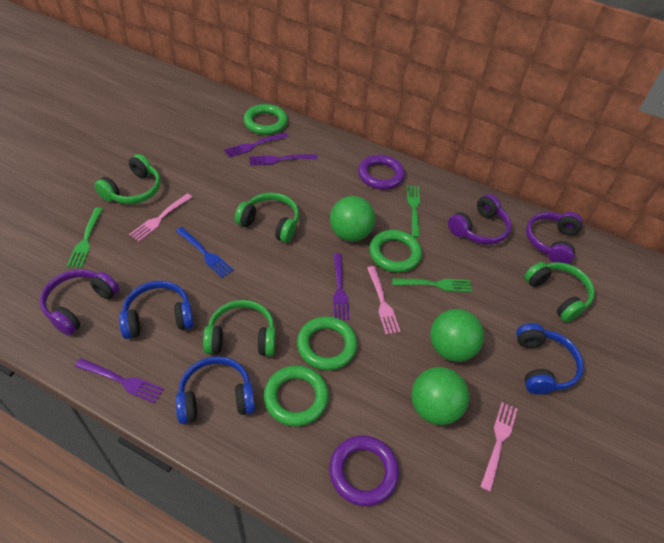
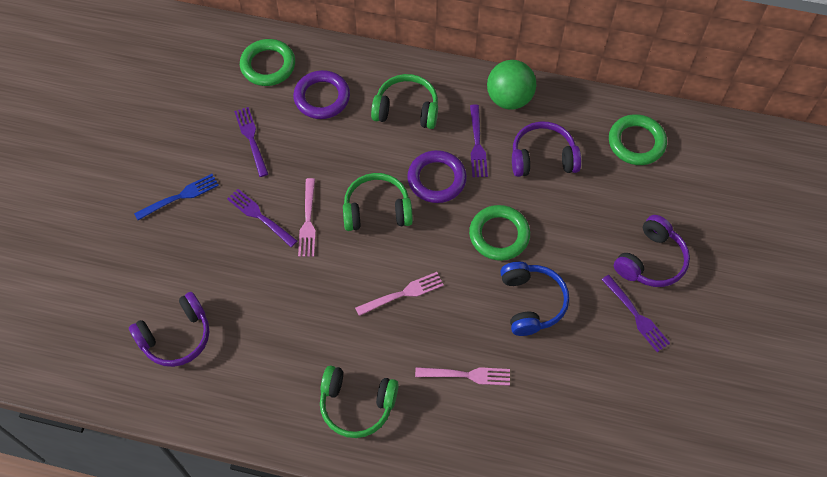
blue headphones: 3 -> 1
green ball: 3 -> 1
green fork: 3 -> 0
green headphones: 4 -> 3
green ring: 4 -> 3

